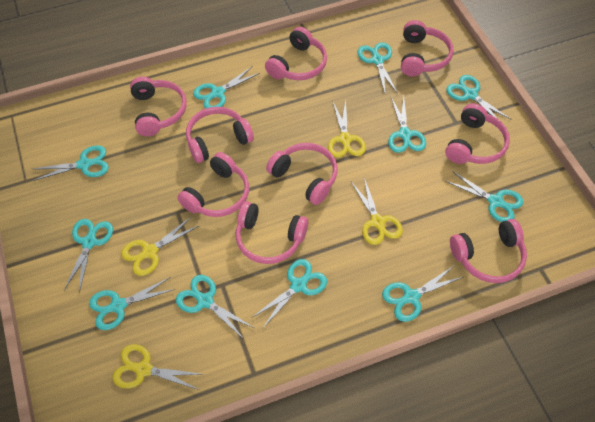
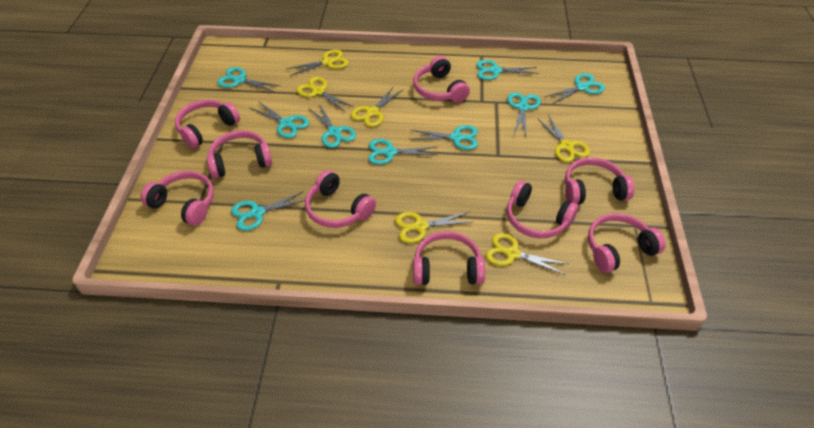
turquoise scissors: 11 -> 9
yellow scissors: 4 -> 6

